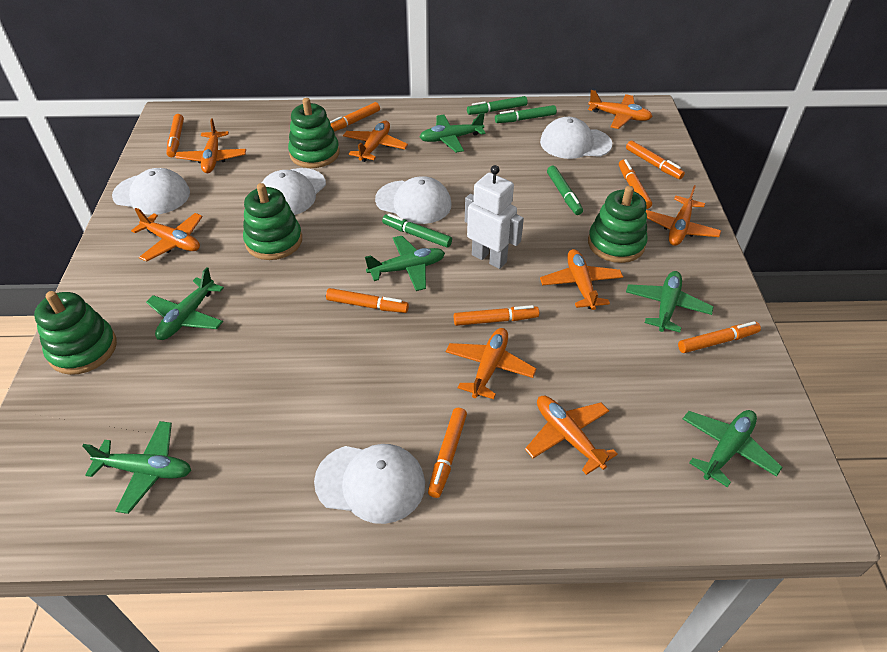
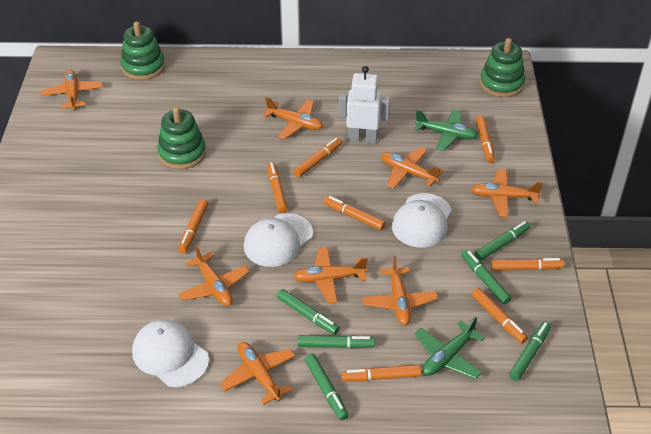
green marker: 4 -> 6
green plane: 6 -> 2
green stacking toy: 4 -> 3
white cap: 5 -> 3

